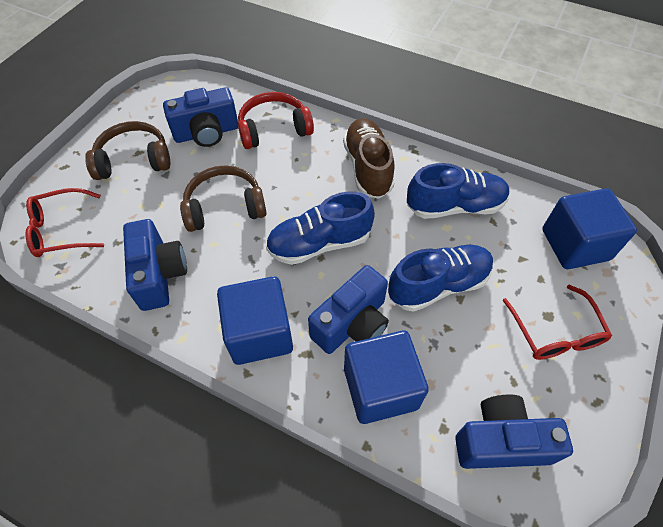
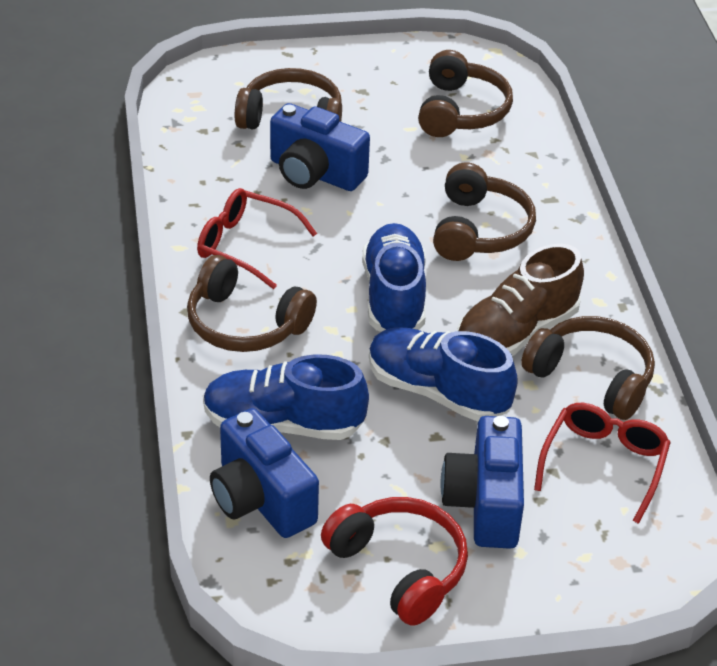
blue camera: 4 -> 3
blue cube: 3 -> 0
brown headphones: 2 -> 5

